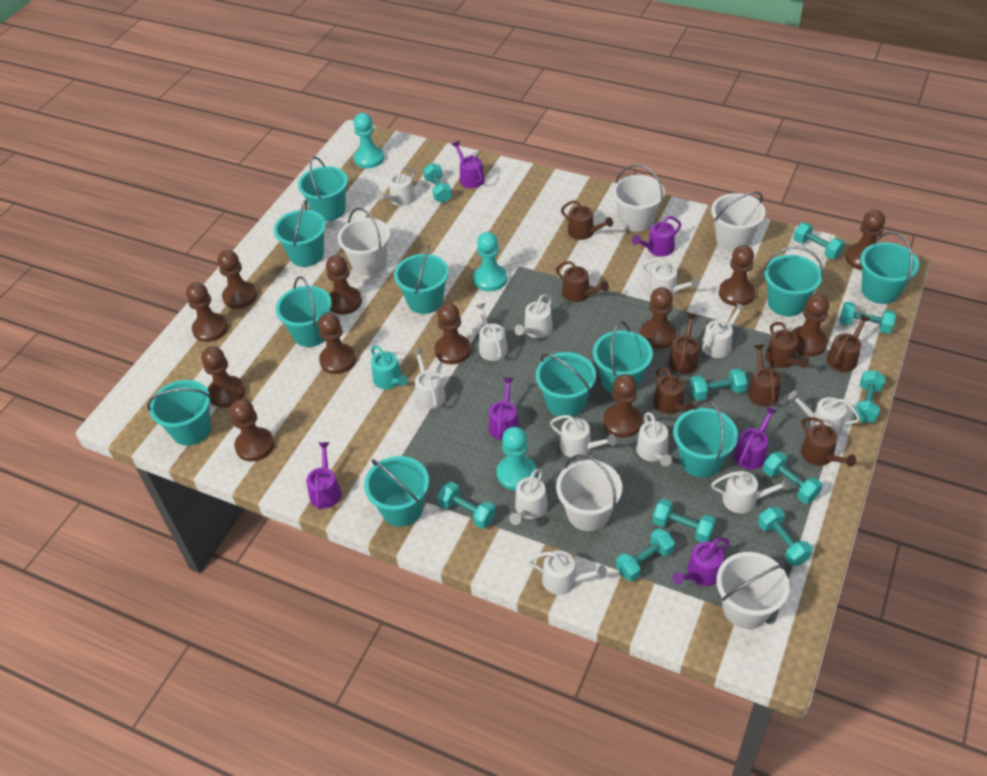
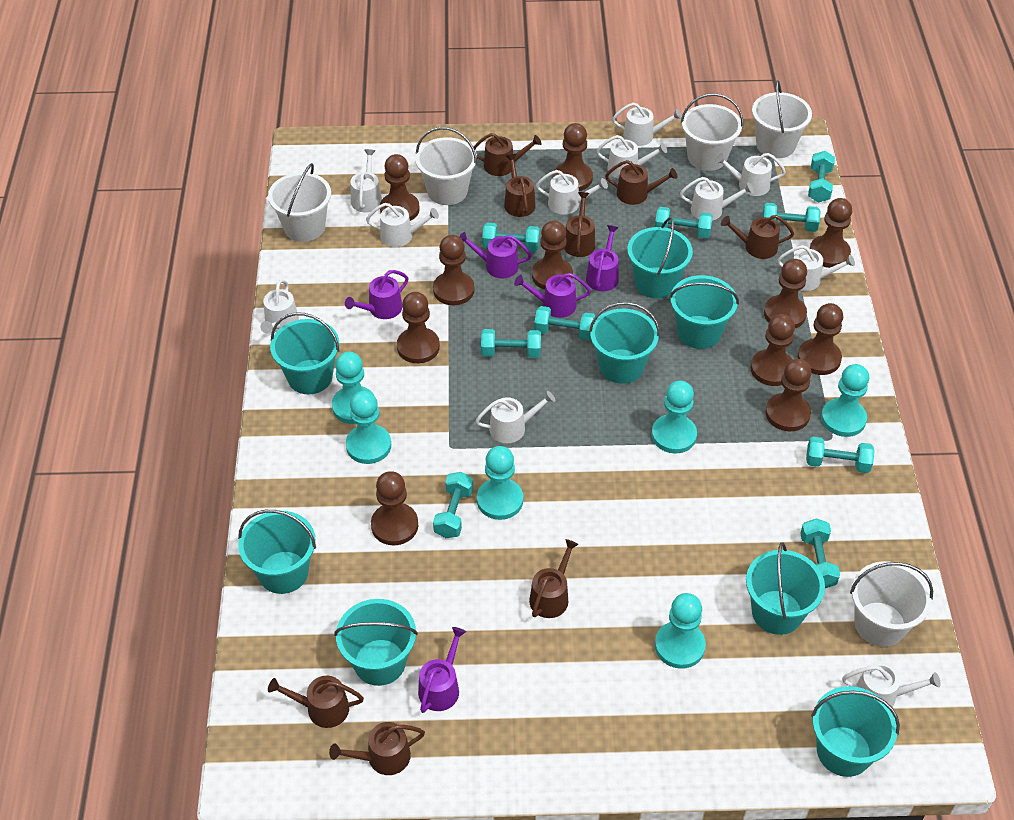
brown pawn: 12 -> 11
purple watering can: 6 -> 5
turquoise bucket: 11 -> 8
turquoise dumbbell: 10 -> 9
turquoise pawn: 3 -> 6
turquoise watering can: 1 -> 0
white watering can: 12 -> 11

